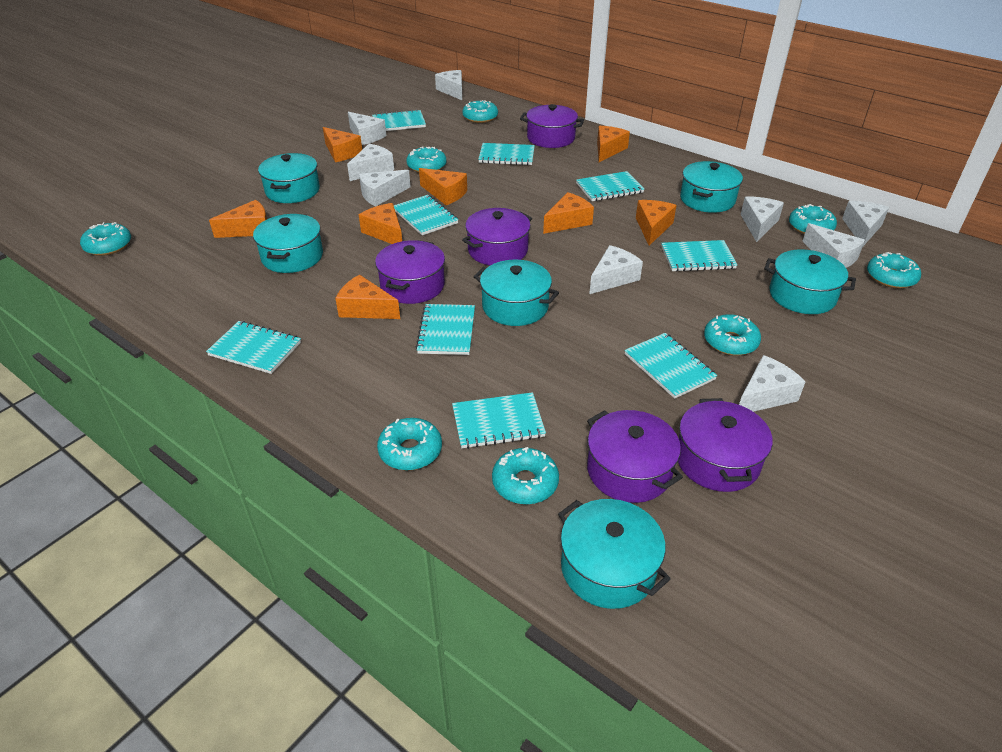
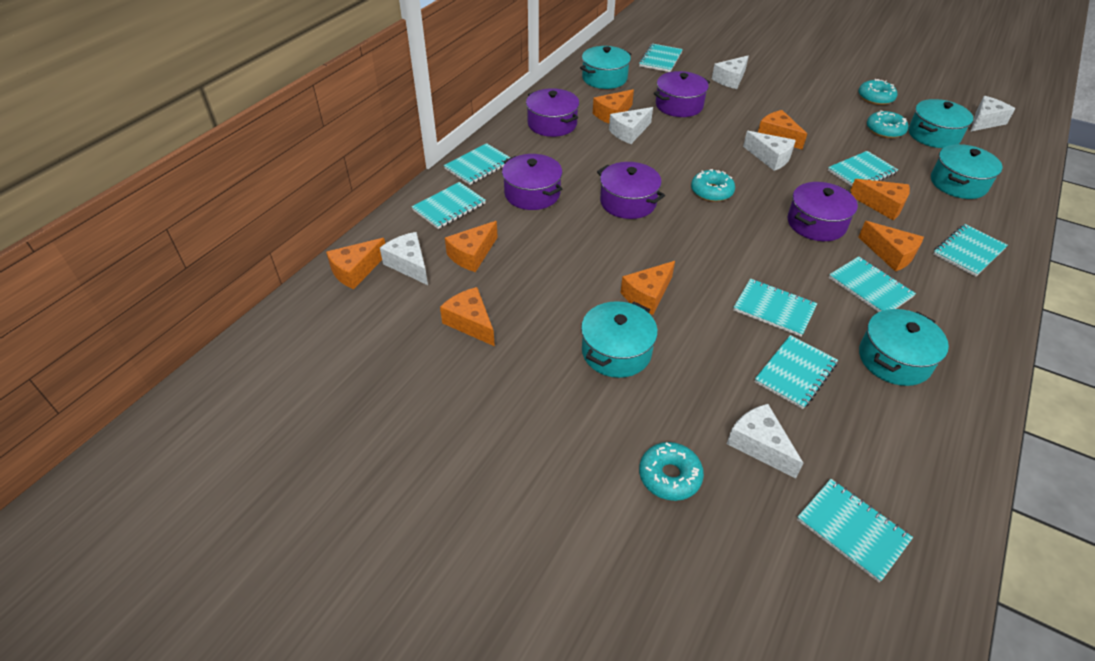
turquoise donut: 8 -> 4
turquoise pot: 6 -> 5
white cheese: 9 -> 6

